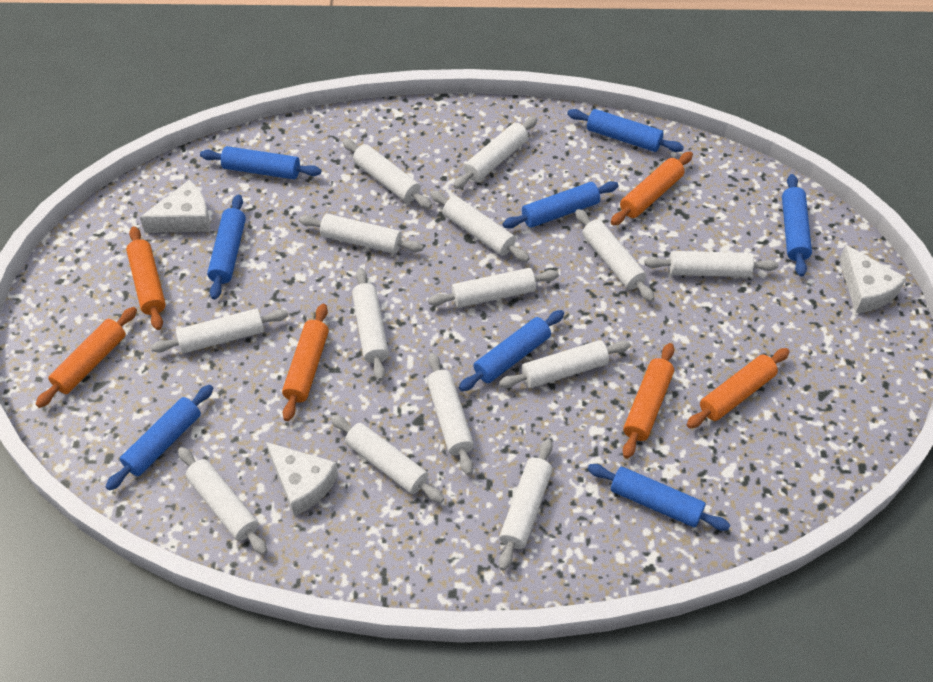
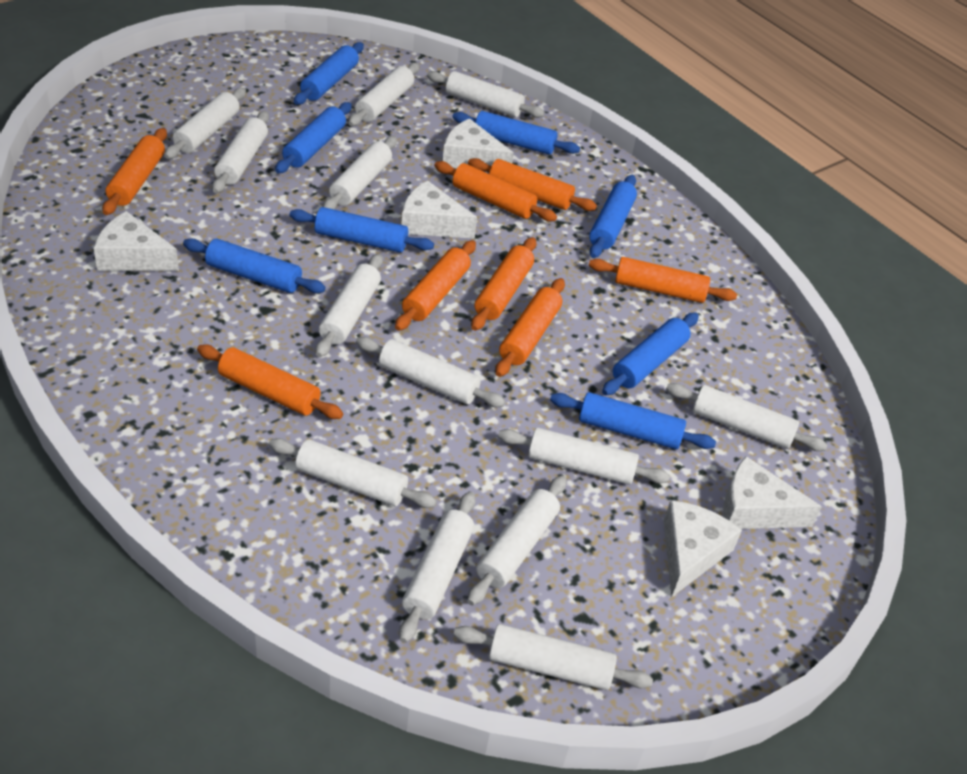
orange rolling pin: 6 -> 8
white cheese: 3 -> 5
white rolling pin: 14 -> 13

